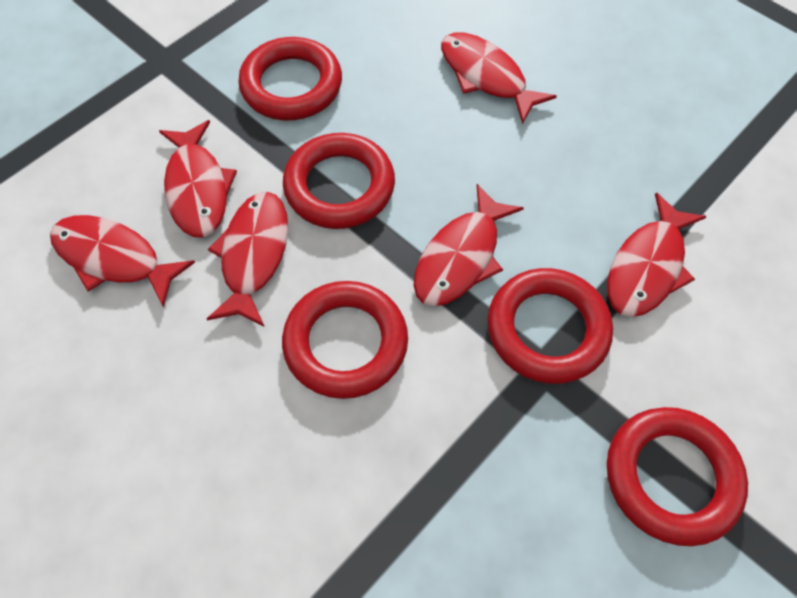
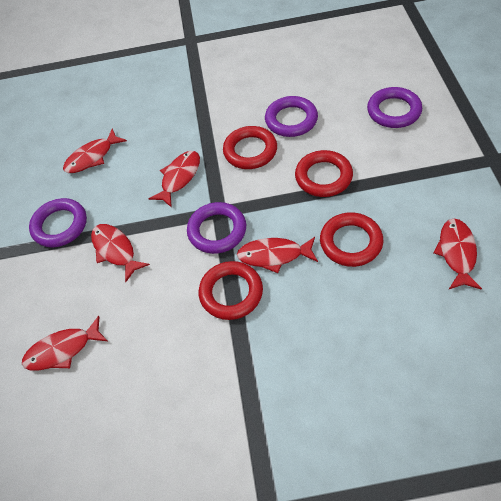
purple ring: 0 -> 4
red ring: 5 -> 4

